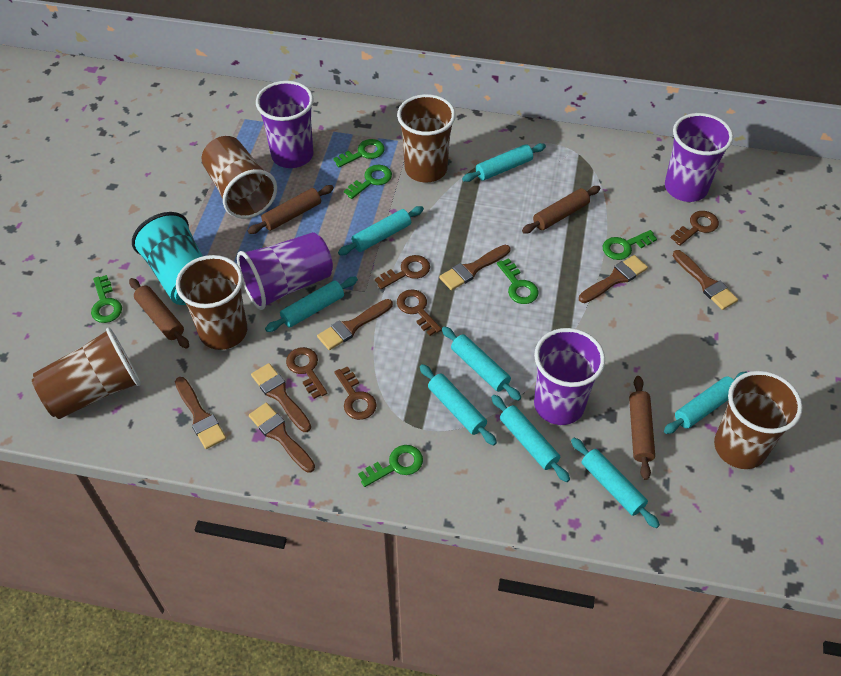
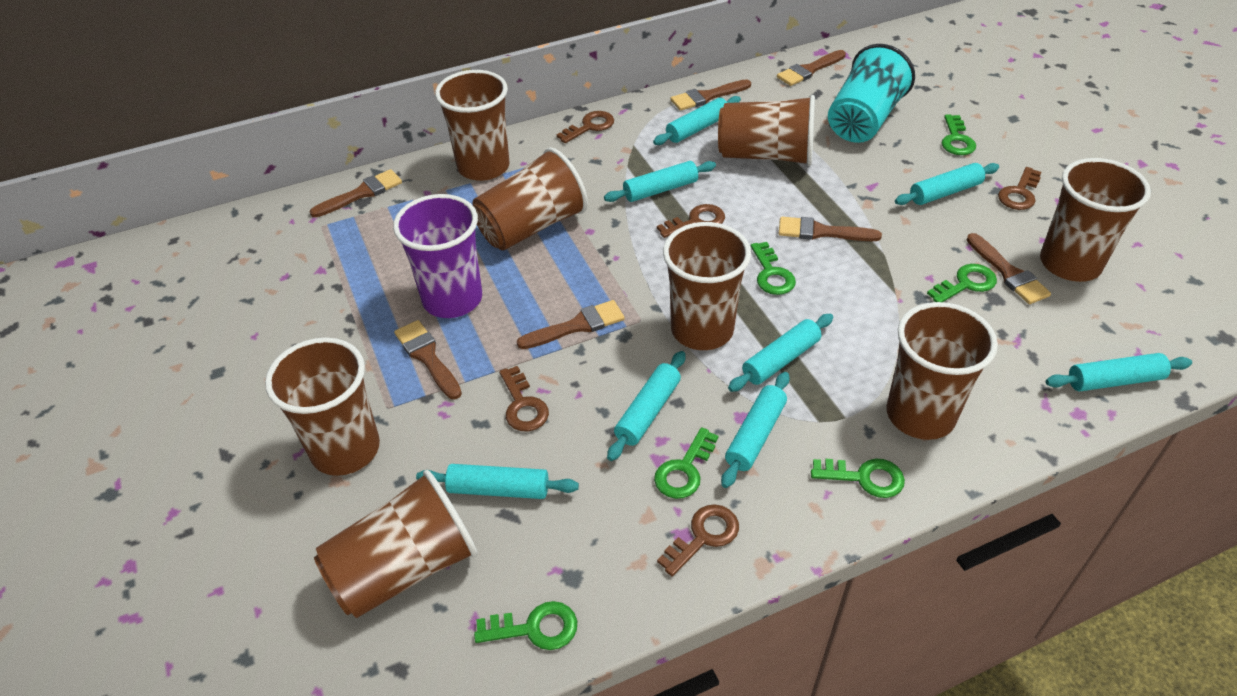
brown cup: 5 -> 8
brown rolling pin: 4 -> 0
purple cup: 4 -> 1

